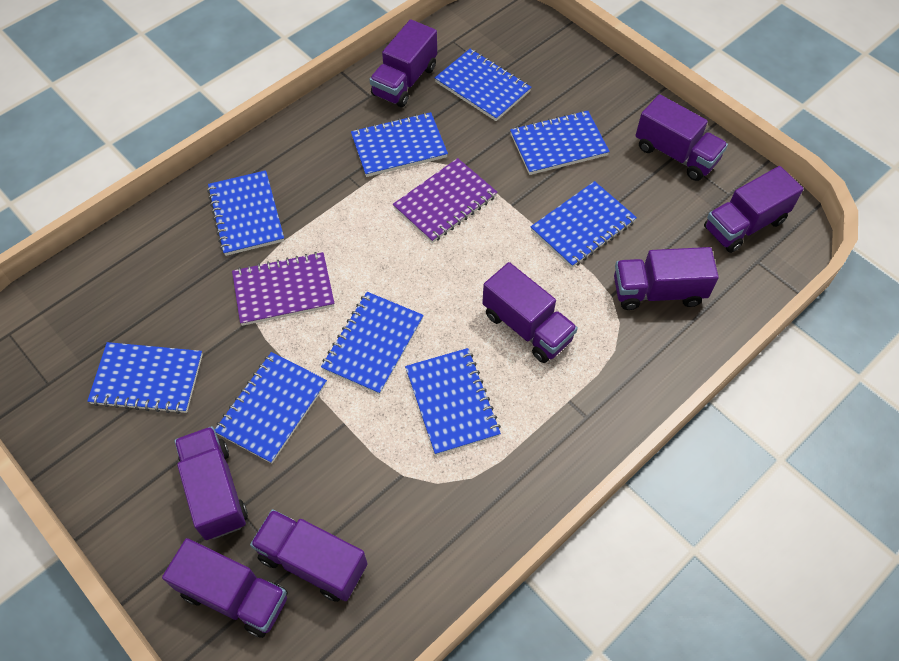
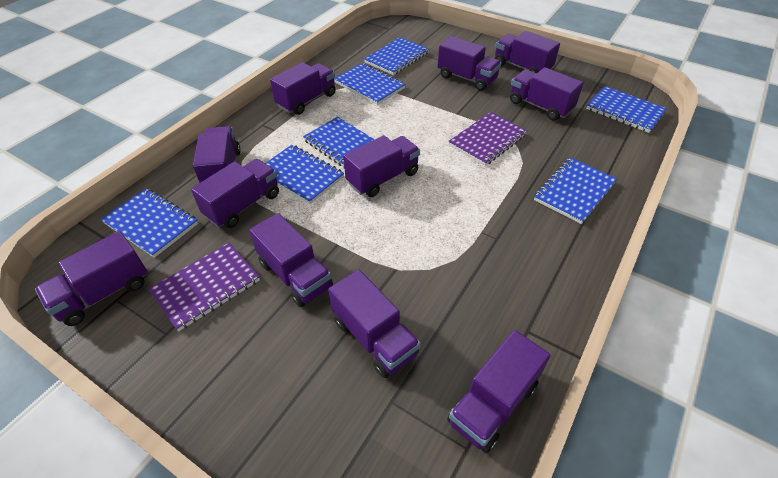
blue notebook: 9 -> 7
purple truck: 8 -> 11

